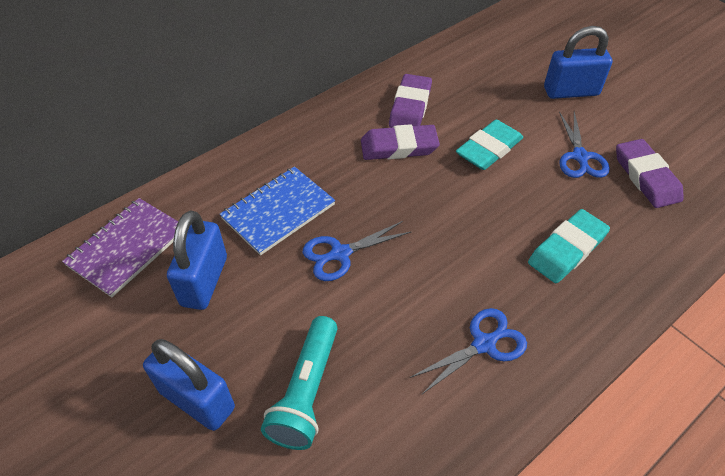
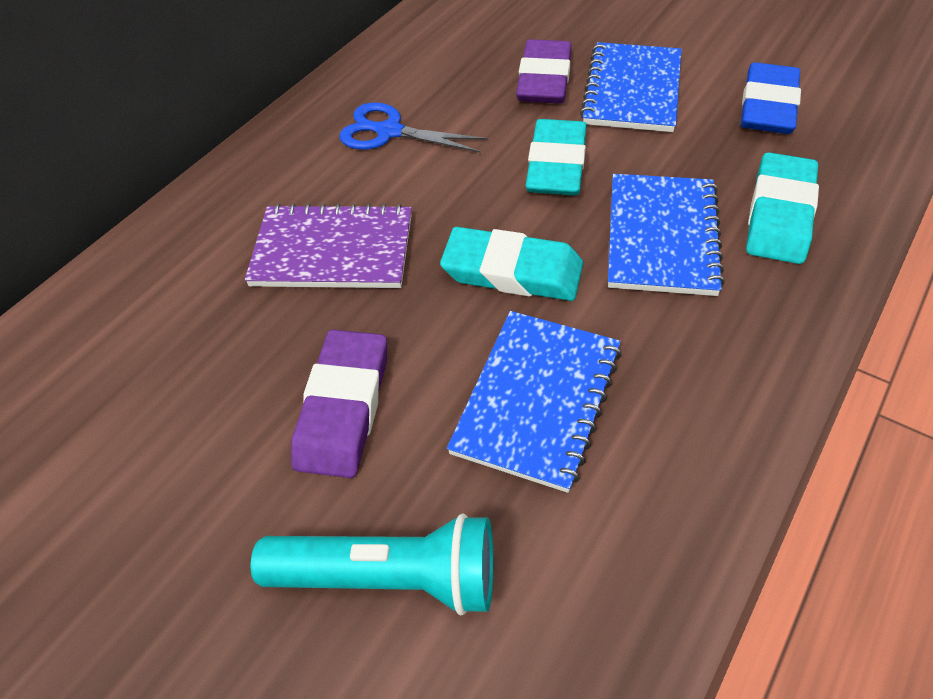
blue eraser: 0 -> 1
blue notebook: 1 -> 3
blue padlock: 3 -> 0
blue scissors: 3 -> 1
purple eraser: 3 -> 2
turquoise eraser: 2 -> 3

